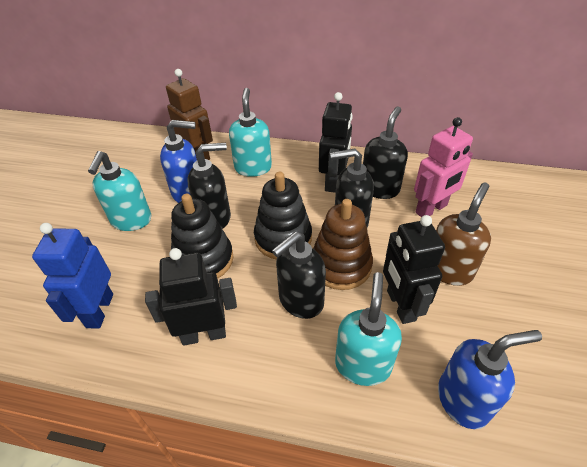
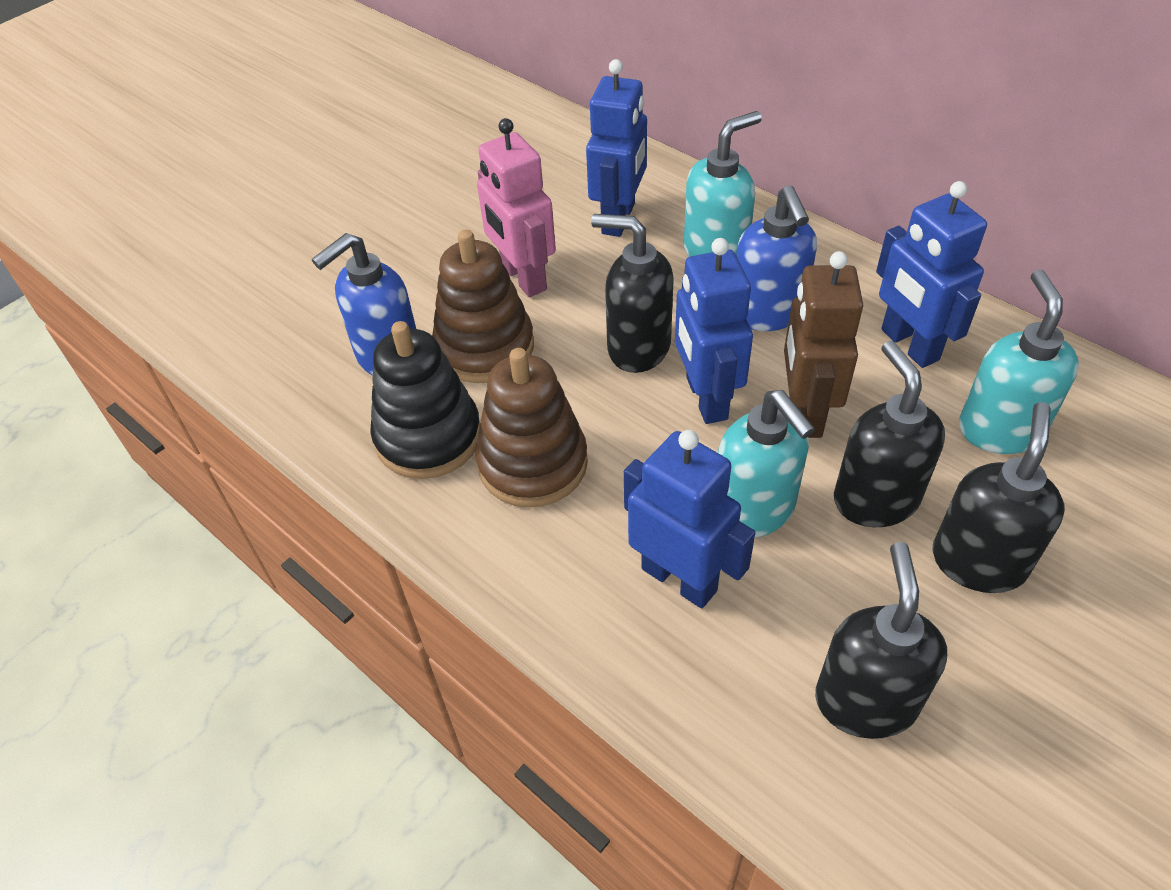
black robot: 3 -> 0
black stacking toy: 2 -> 1
blue robot: 1 -> 4
brown soap dispenser: 1 -> 0
brown stacking toy: 1 -> 2

